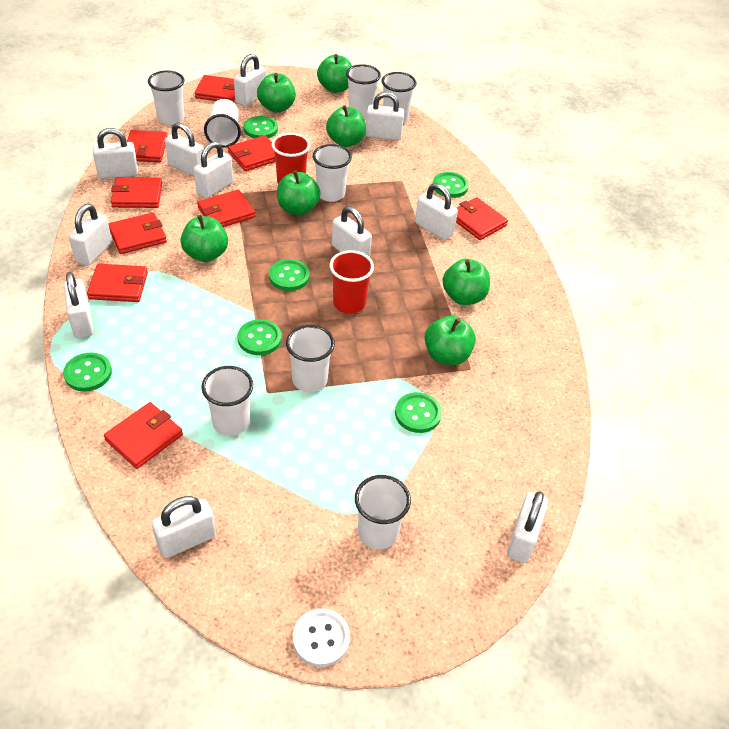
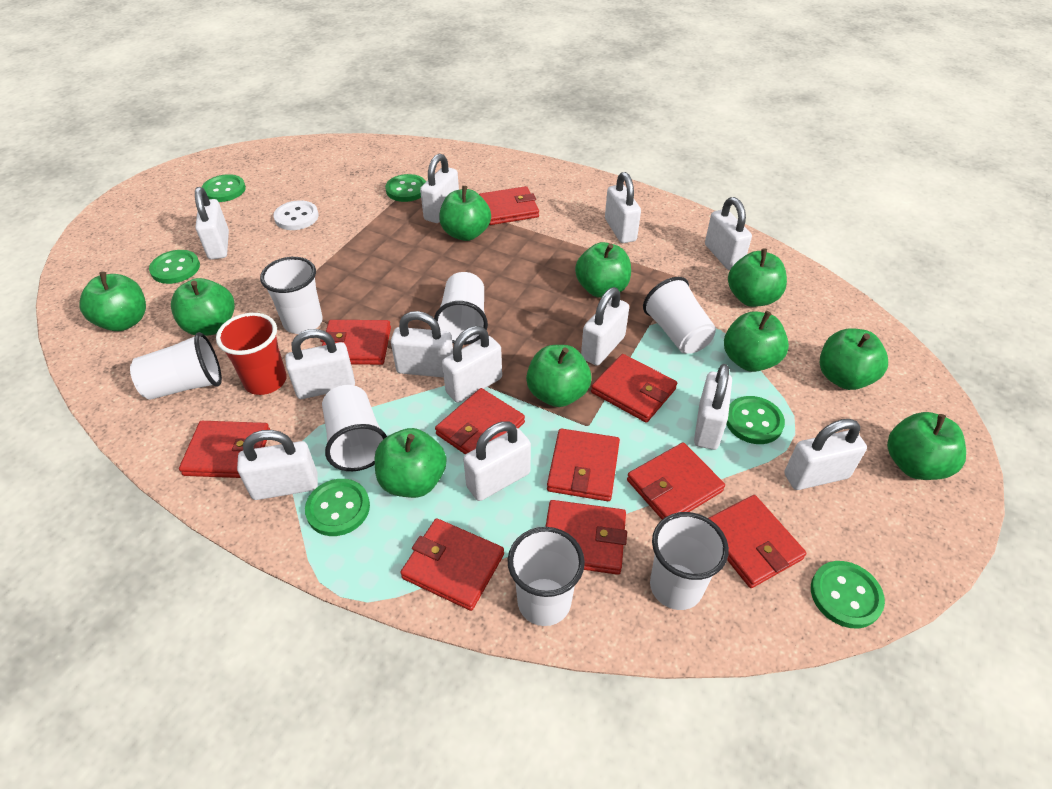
green apple: 7 -> 10
red cup: 2 -> 1
red wallet: 9 -> 10
white cup: 8 -> 7
white padlock: 11 -> 12

